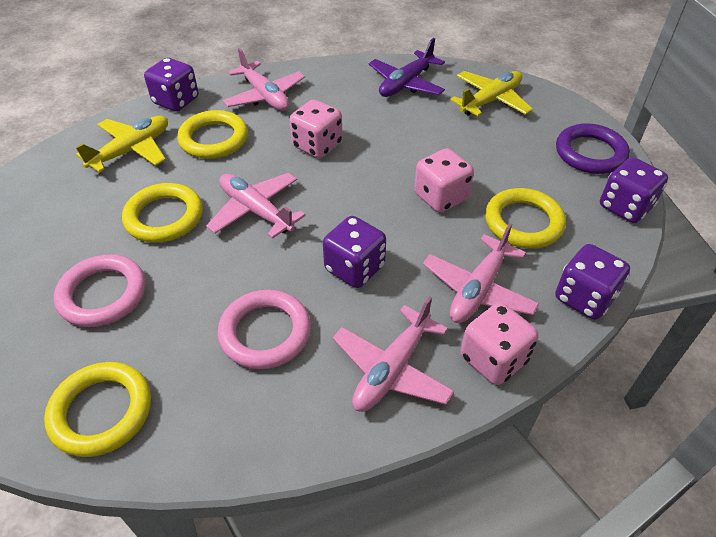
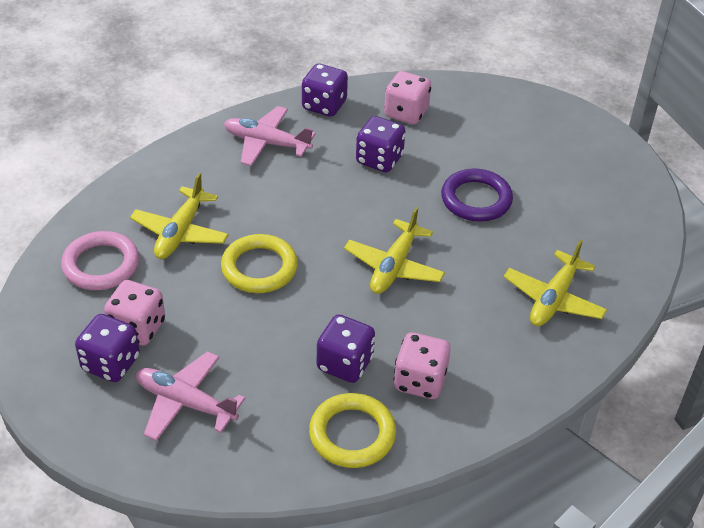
pink plane: 4 -> 2
pink ring: 2 -> 1
purple plane: 1 -> 0
yellow plane: 2 -> 3
yellow ring: 4 -> 2

